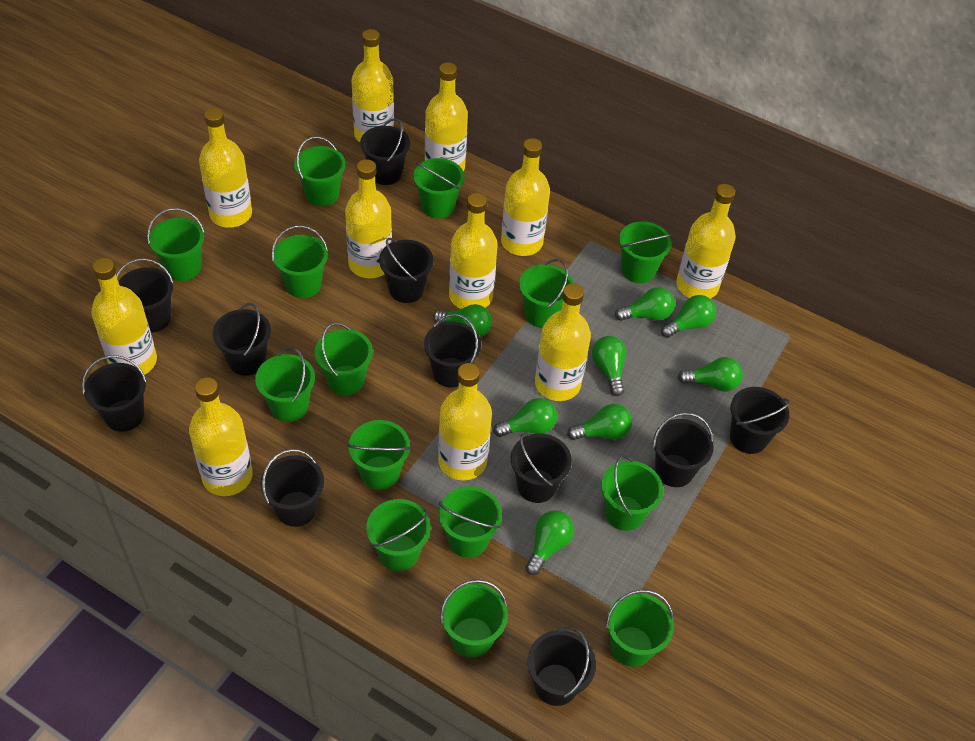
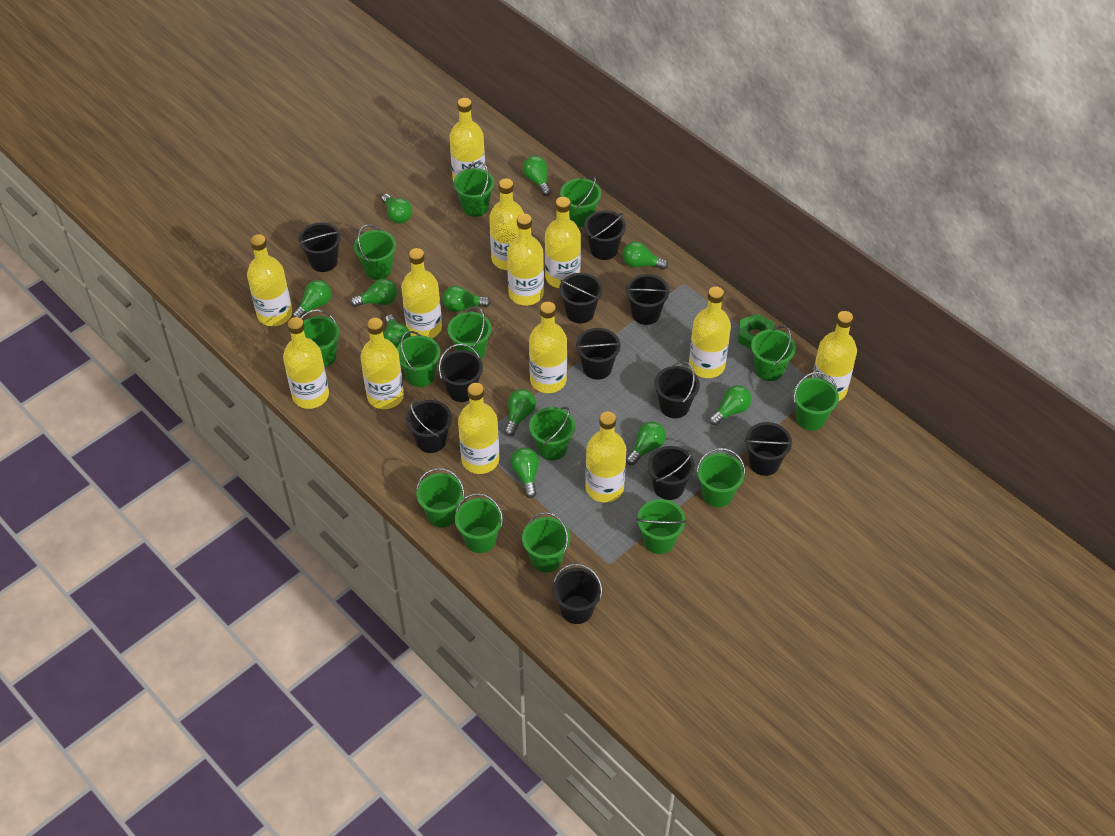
green light bulb: 8 -> 11
green nut: 0 -> 1
yellow bottle: 11 -> 13

